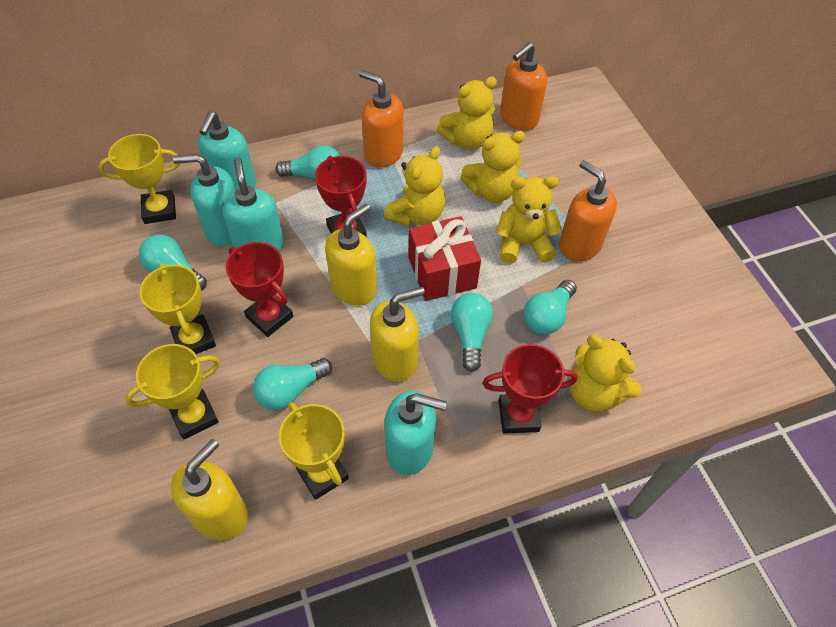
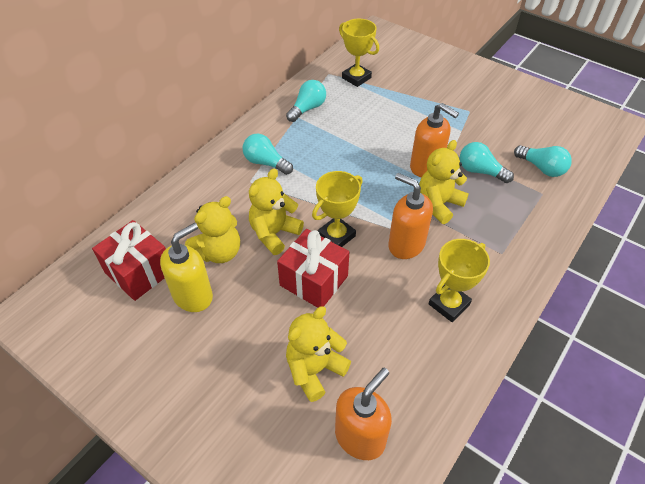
red gift: 1 -> 2
red trophy: 3 -> 0
turquoise light bulb: 5 -> 4
turquoise soap dispenser: 4 -> 0
yellow soap dispenser: 3 -> 1
yellow teddy bear: 5 -> 4
yellow trophy: 4 -> 3

